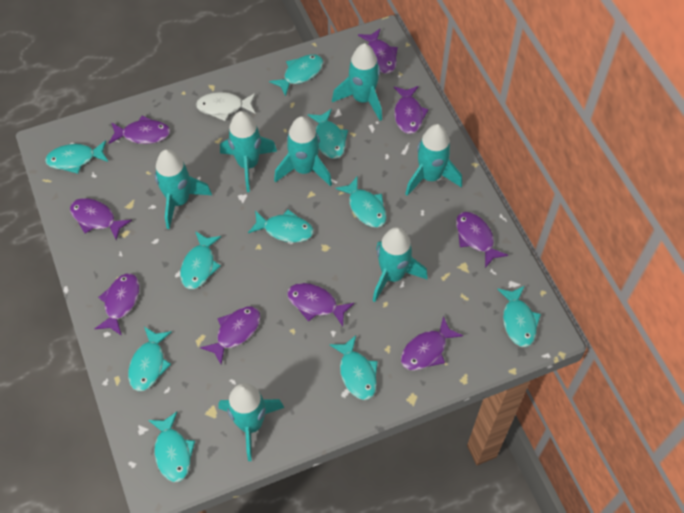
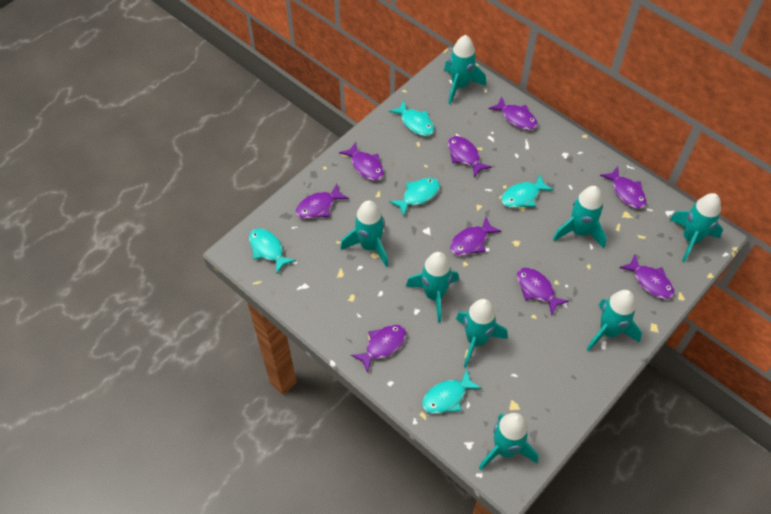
turquoise fish: 10 -> 5
turquoise rocket: 7 -> 8
white fish: 1 -> 0

